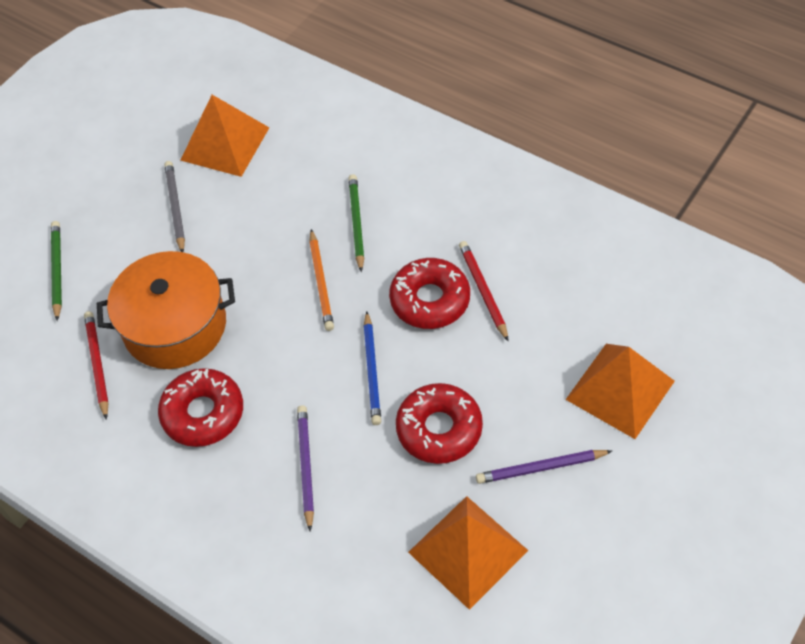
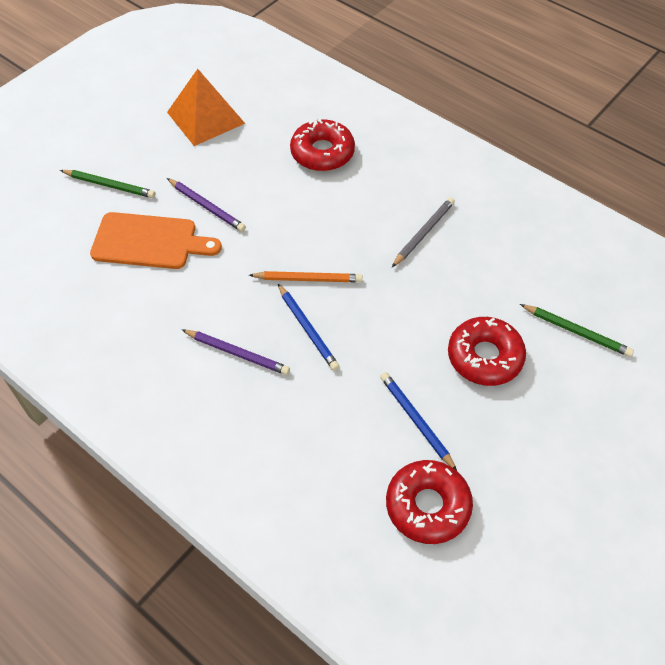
blue pencil: 1 -> 2
orange cutting board: 0 -> 1
orange pot: 1 -> 0
orange pyramid: 3 -> 1
red pencil: 2 -> 0

